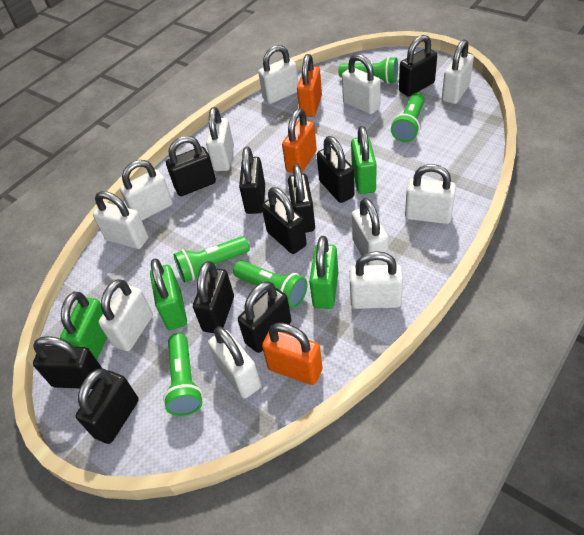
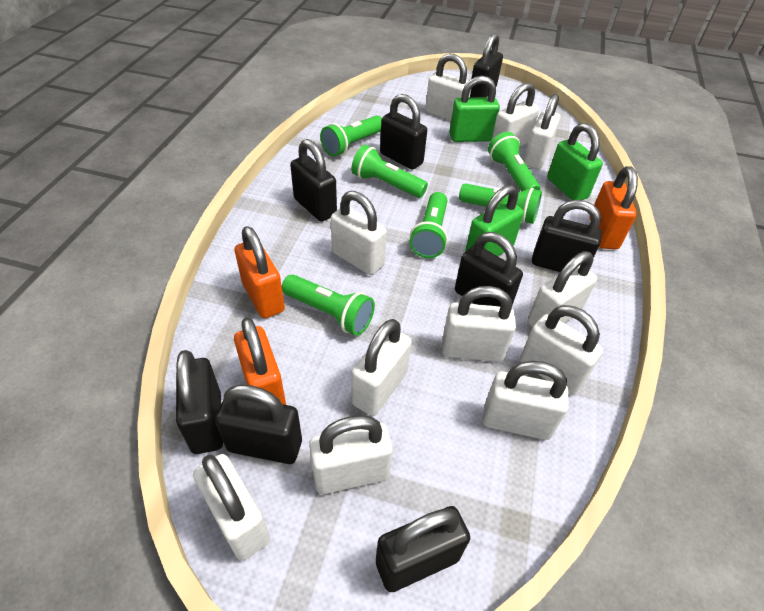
black padlock: 10 -> 8
green flashlight: 5 -> 6
green padlock: 4 -> 3

